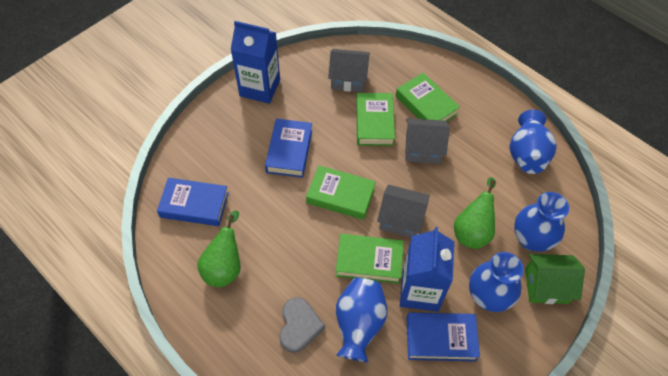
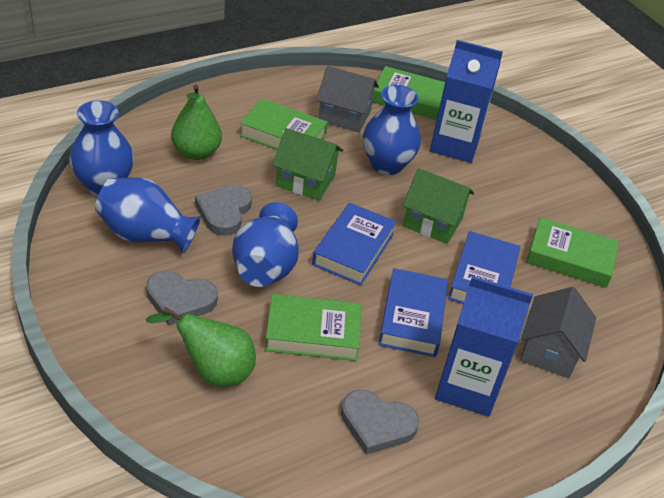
green house: 1 -> 2
grey heart: 1 -> 3
grey house: 3 -> 2

